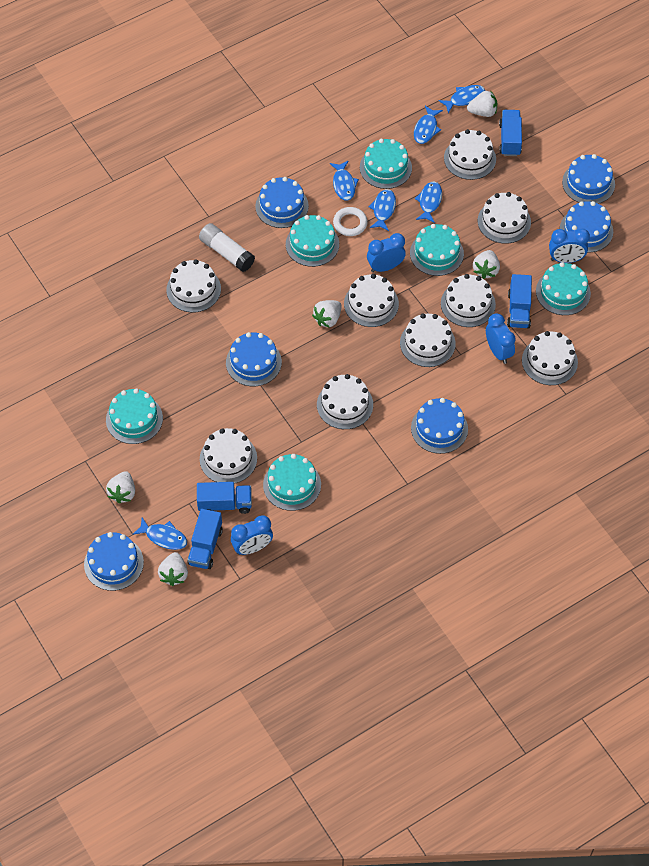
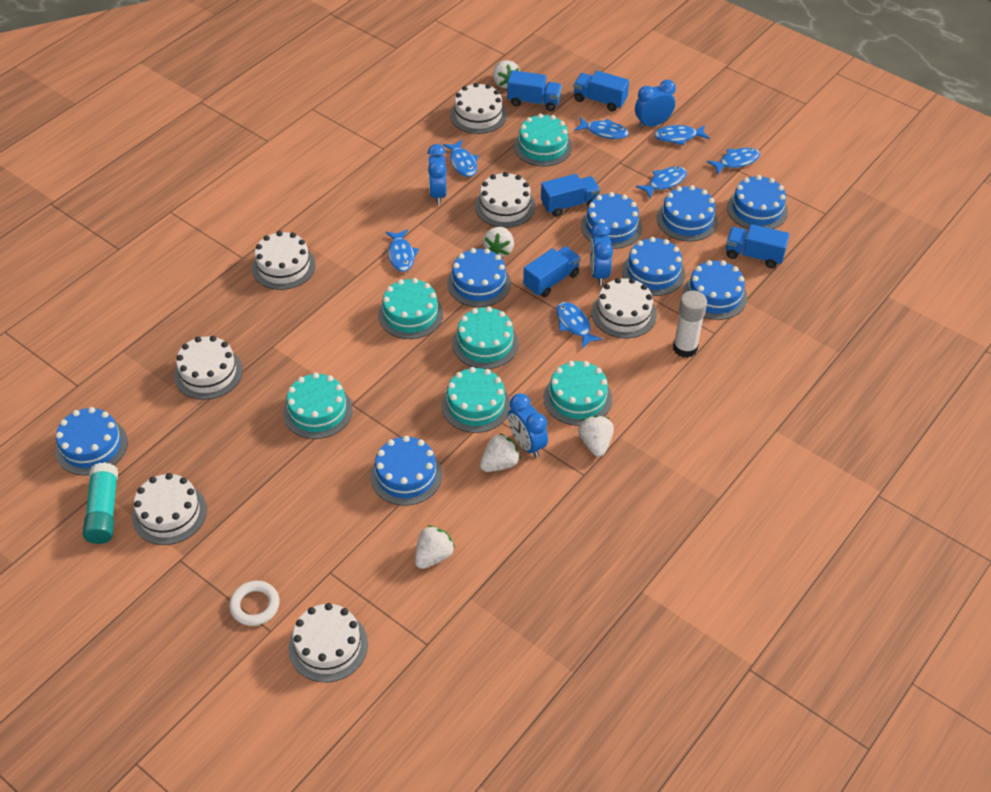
blue cake: 6 -> 8
blue fish: 6 -> 7
blue truck: 4 -> 5
turquoise glue stick: 0 -> 1
white cake: 9 -> 7

